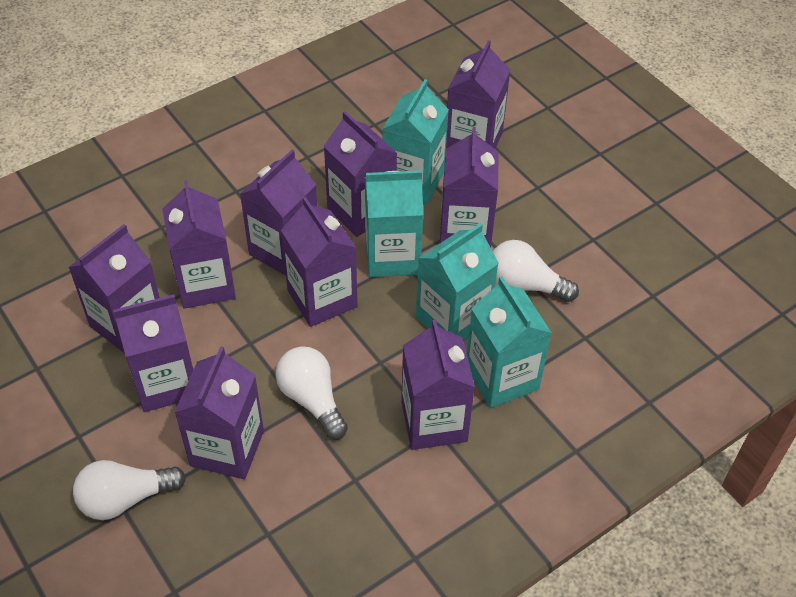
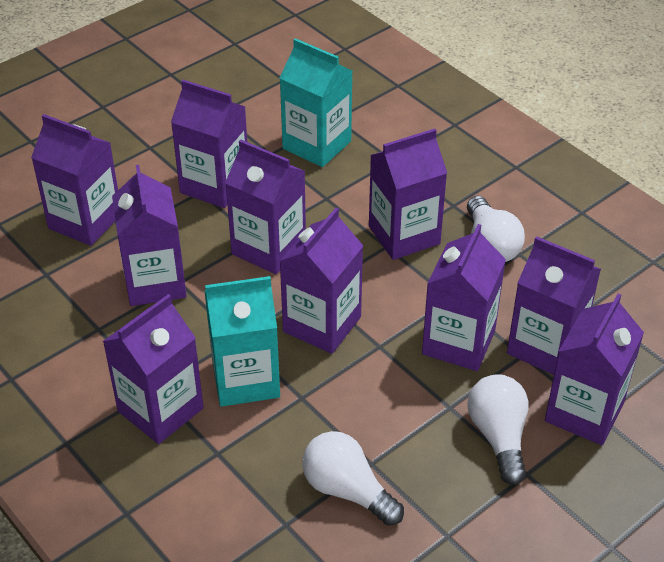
turquoise carton: 4 -> 2

